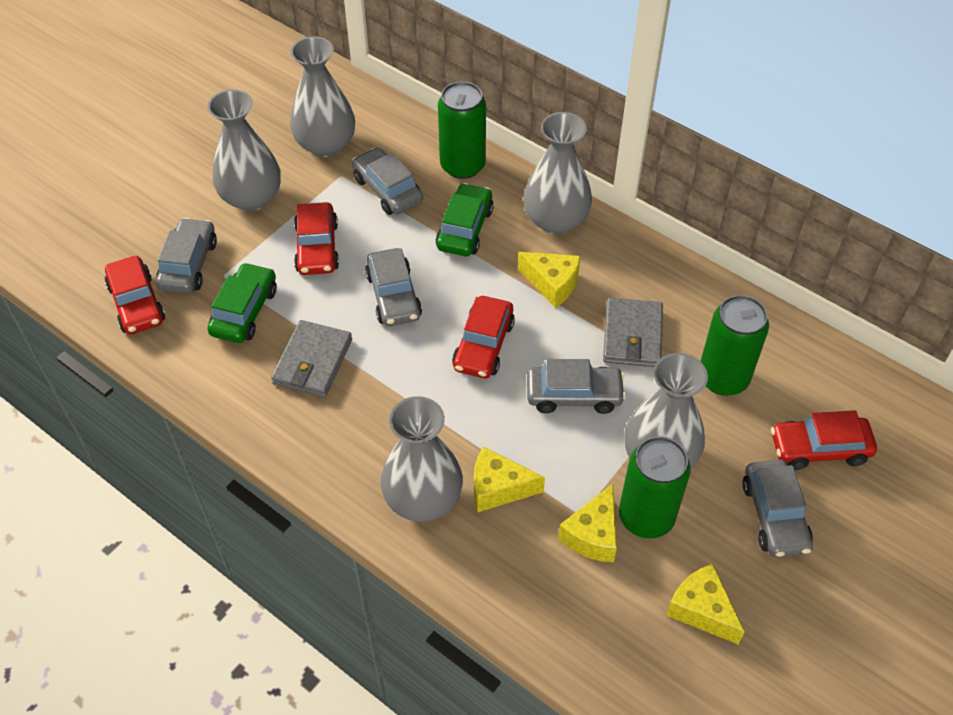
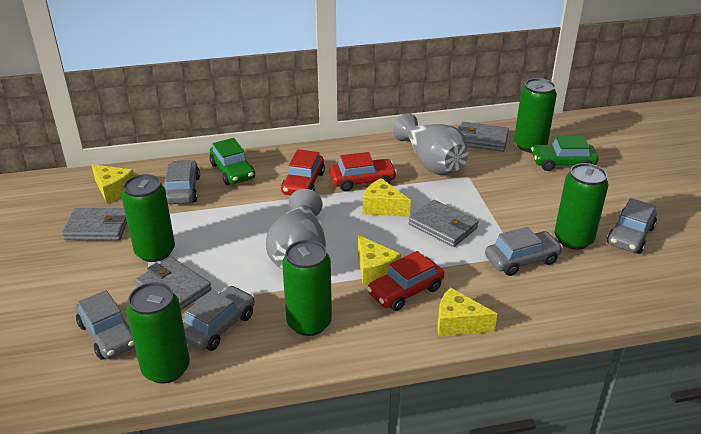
green can: 3 -> 5
grey vase: 5 -> 2
grey wallet: 2 -> 4
red car: 4 -> 3

